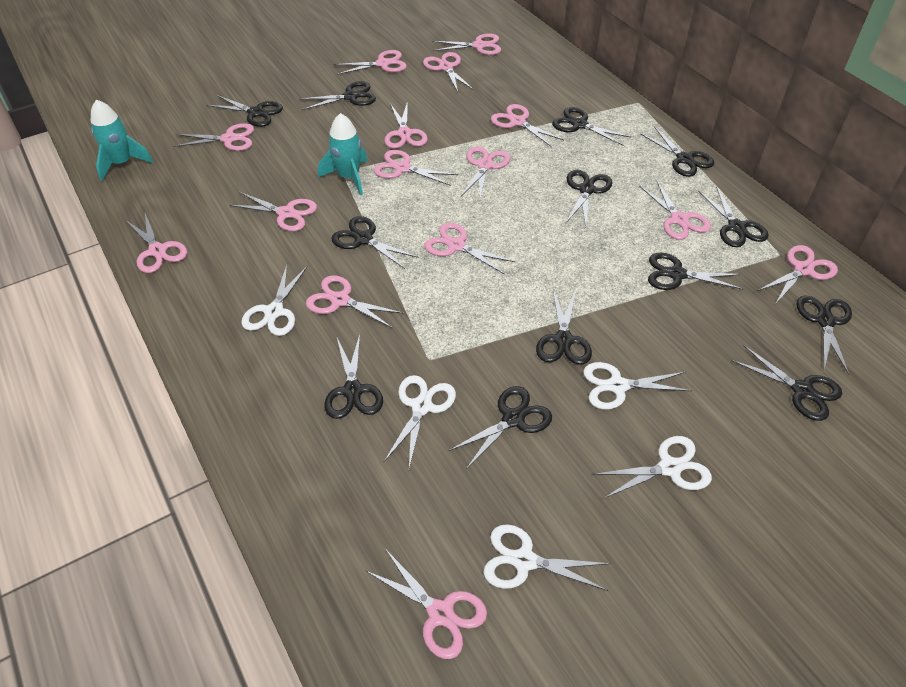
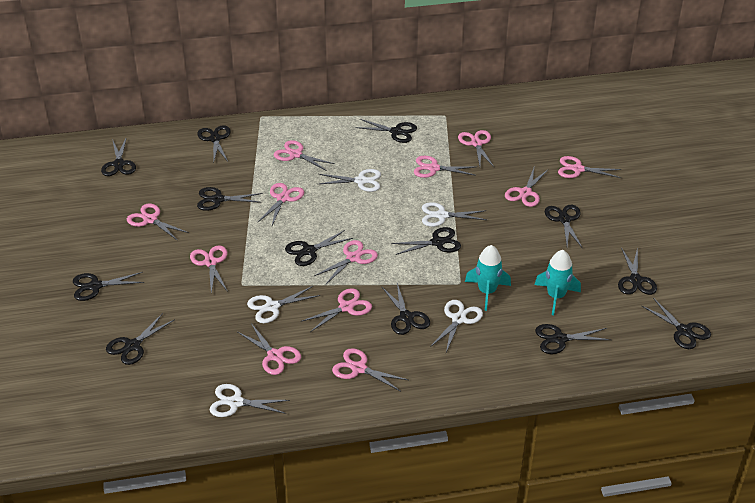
pink scissors: 15 -> 12

